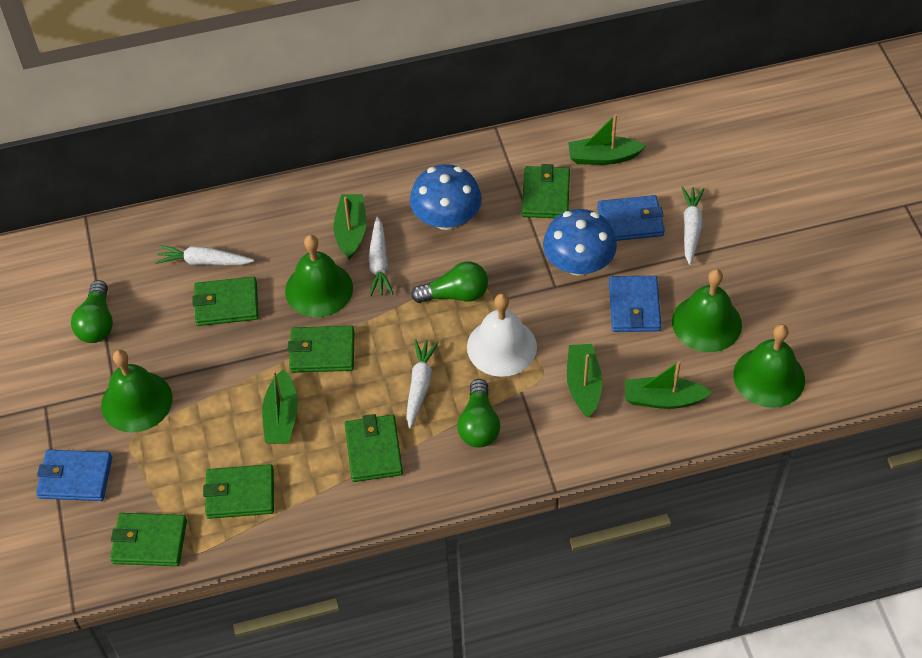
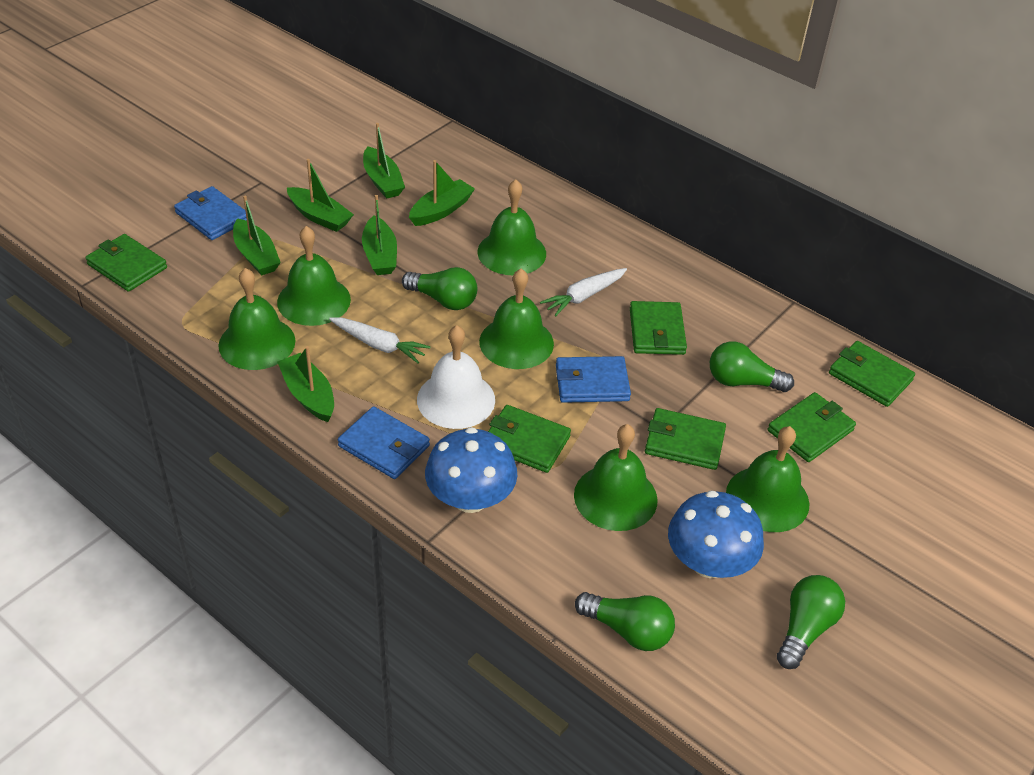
green bell: 4 -> 6
green boat: 5 -> 6
green light bulb: 3 -> 4
white carrot: 4 -> 2

